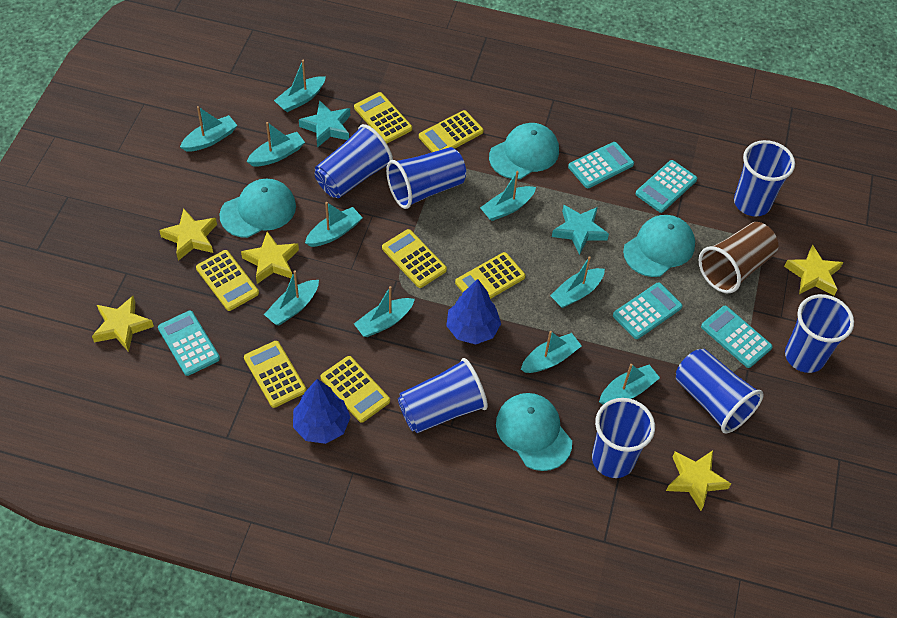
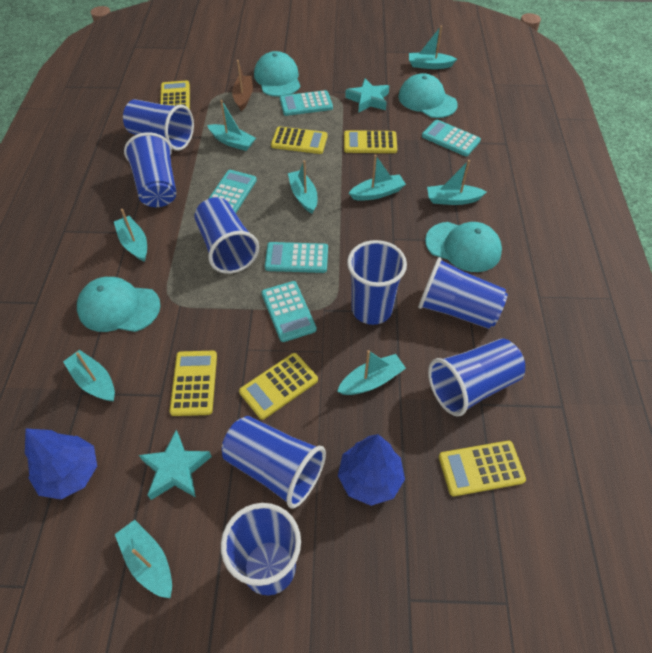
blue cup: 7 -> 8
brown boat: 0 -> 1
brown cup: 1 -> 0
turquoise boat: 10 -> 9
yellow calculator: 7 -> 6
yellow star: 5 -> 0

